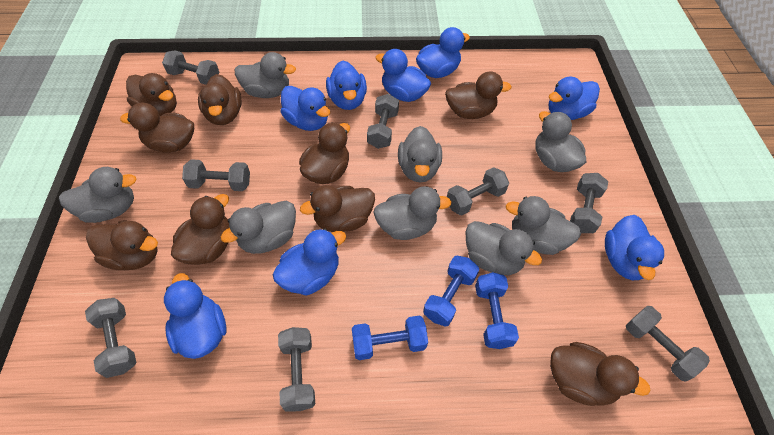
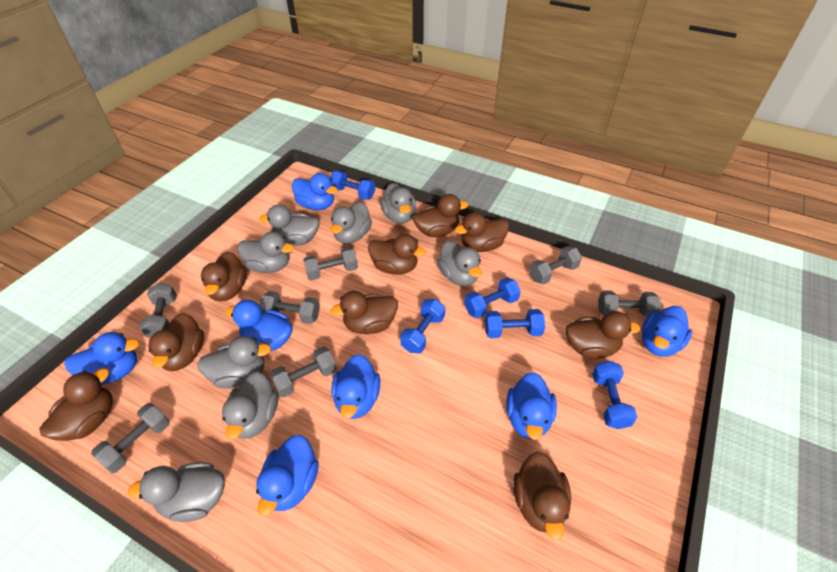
blue duck: 8 -> 7
blue dumbbell: 3 -> 5
grey dumbbell: 8 -> 7

